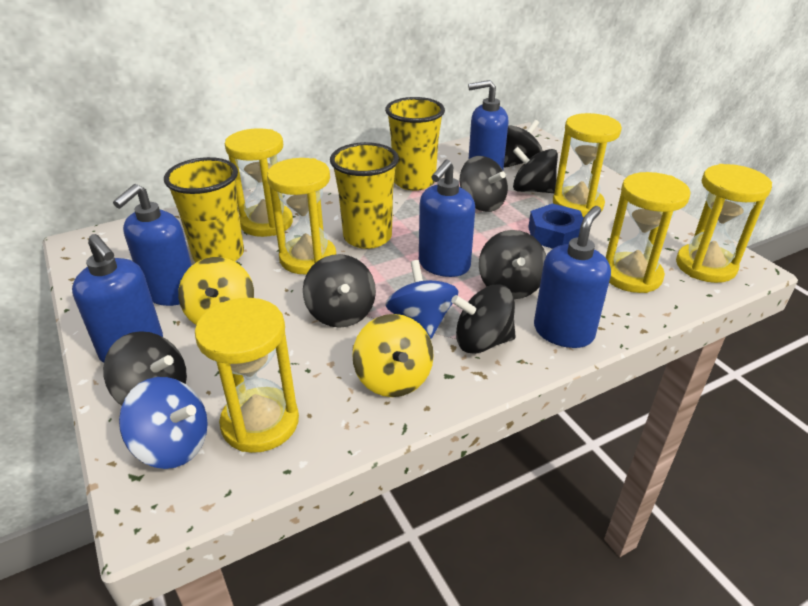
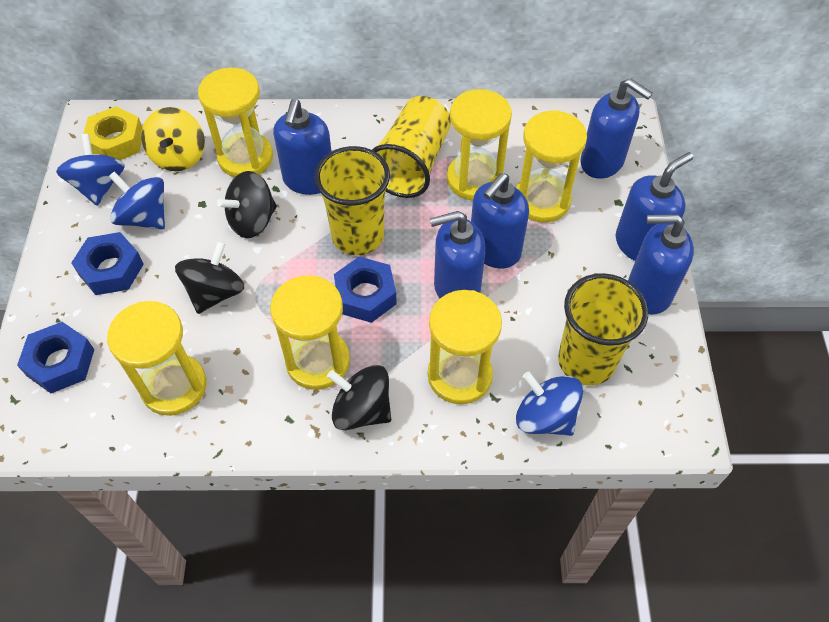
black spinning top: 7 -> 3
blue nut: 1 -> 3
blue soap dispenser: 5 -> 6
blue spinning top: 2 -> 3
yellow nut: 0 -> 1
yellow spinning top: 2 -> 1

